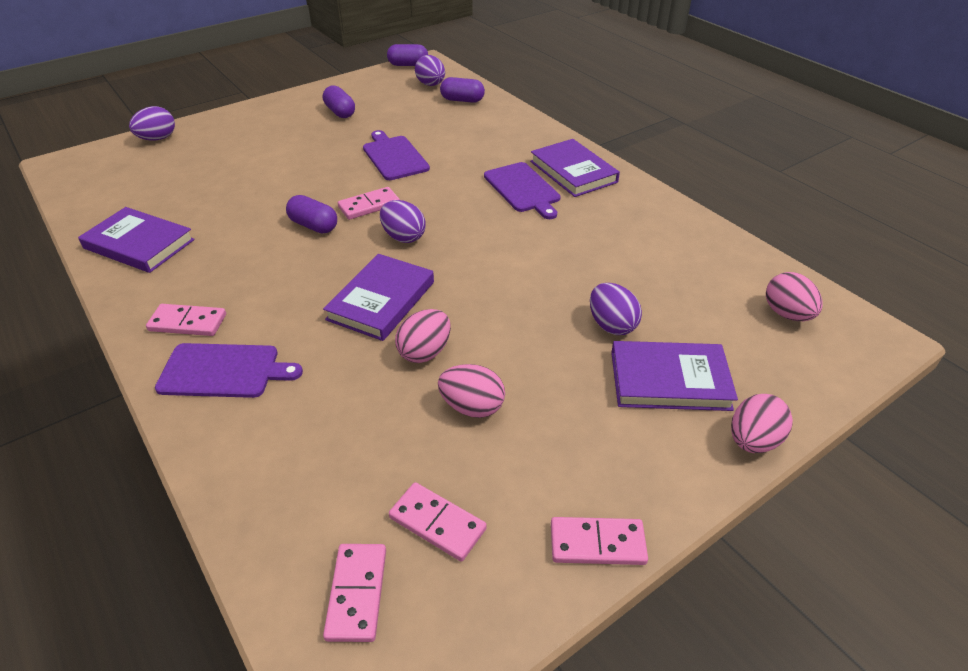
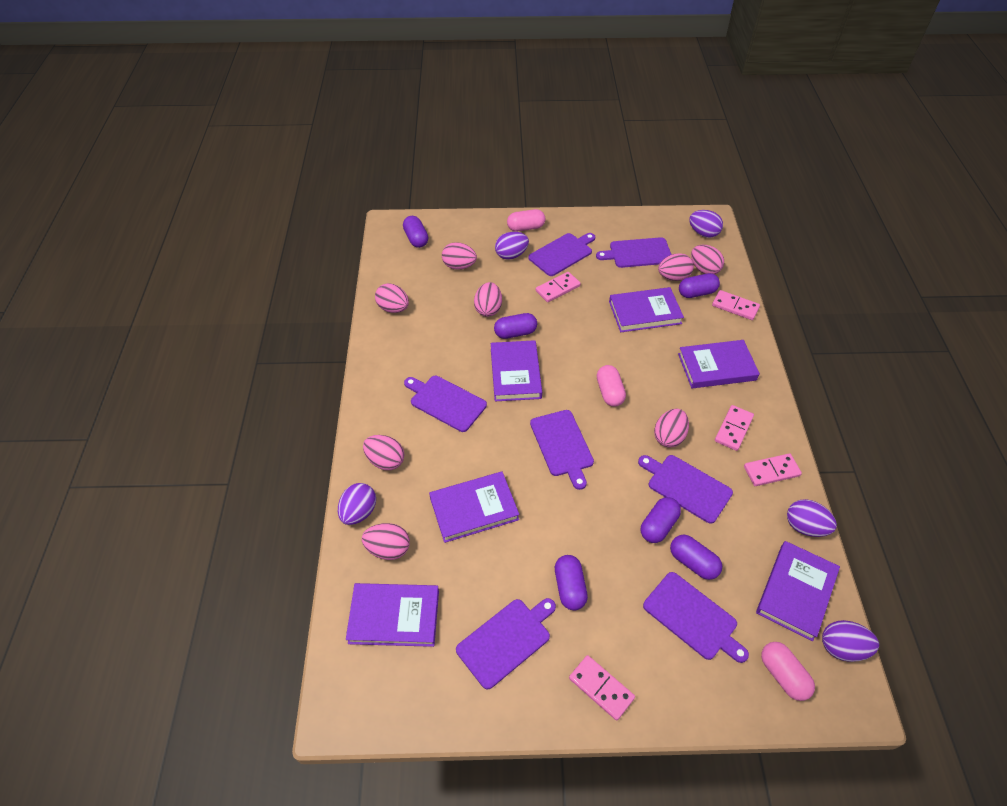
pink capsule: 0 -> 3
pink egg: 4 -> 8
purple book: 4 -> 6
purple capsule: 4 -> 6
purple cutting board: 3 -> 7
purple egg: 4 -> 5

